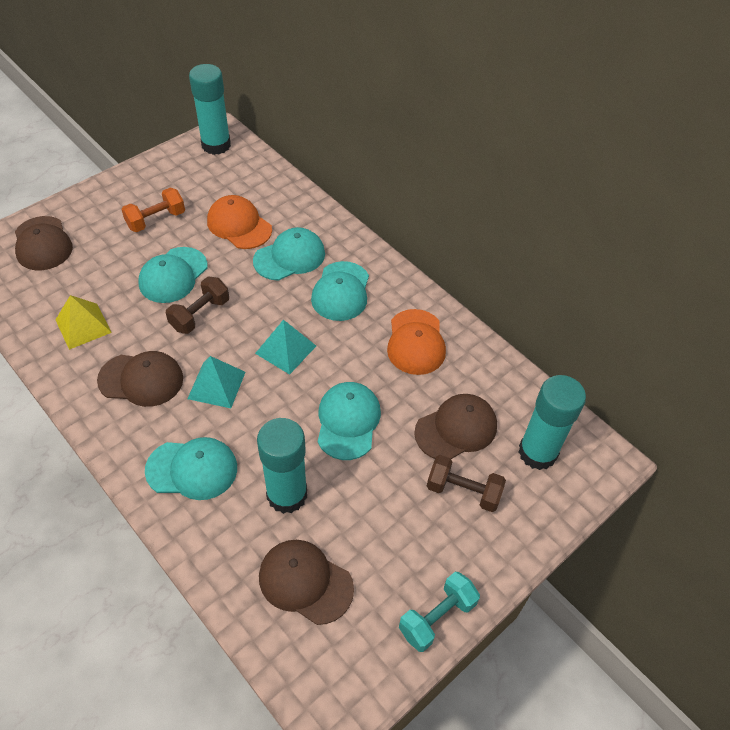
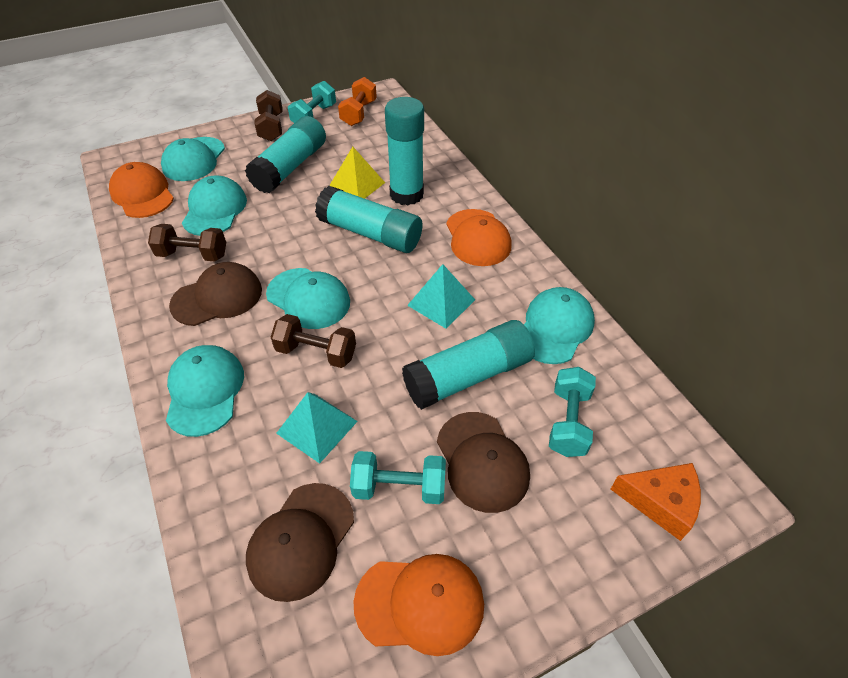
brown cap: 4 -> 3
brown dumbbell: 2 -> 3
orange cap: 2 -> 3
orange cheese: 0 -> 1
turquoise dumbbell: 1 -> 3
turquoise glue stick: 3 -> 4

